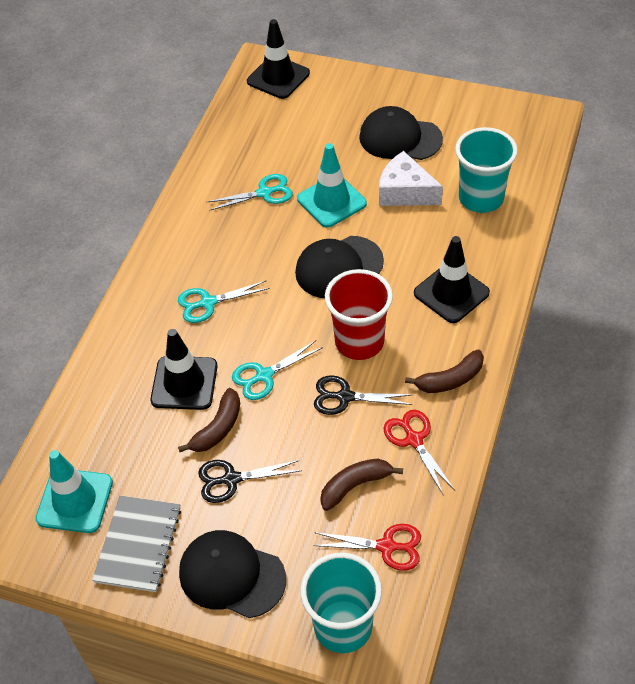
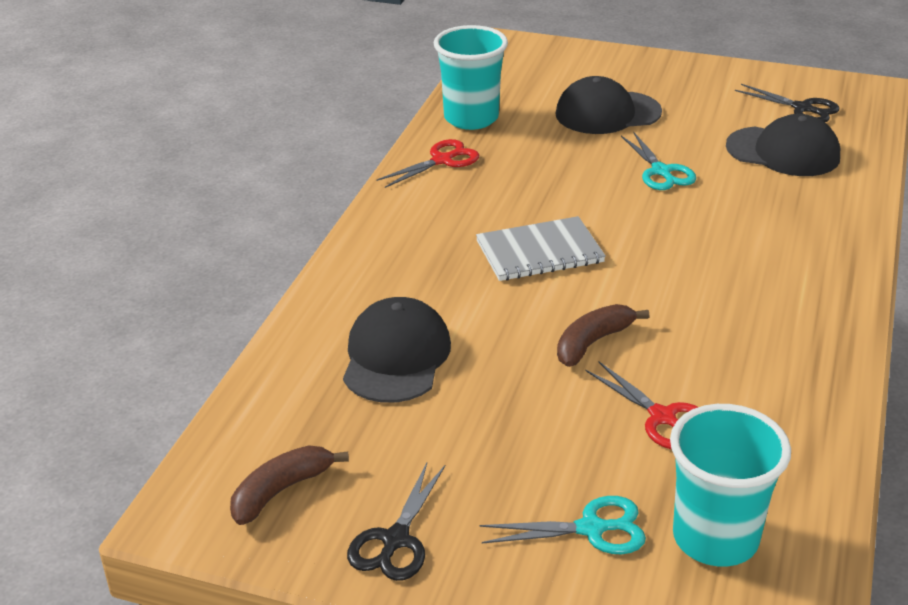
black traffic cone: 3 -> 0
brown banana: 3 -> 2
red cup: 1 -> 0
turquoise scissors: 3 -> 2
turquoise traffic cone: 2 -> 0
white cheese: 1 -> 0

